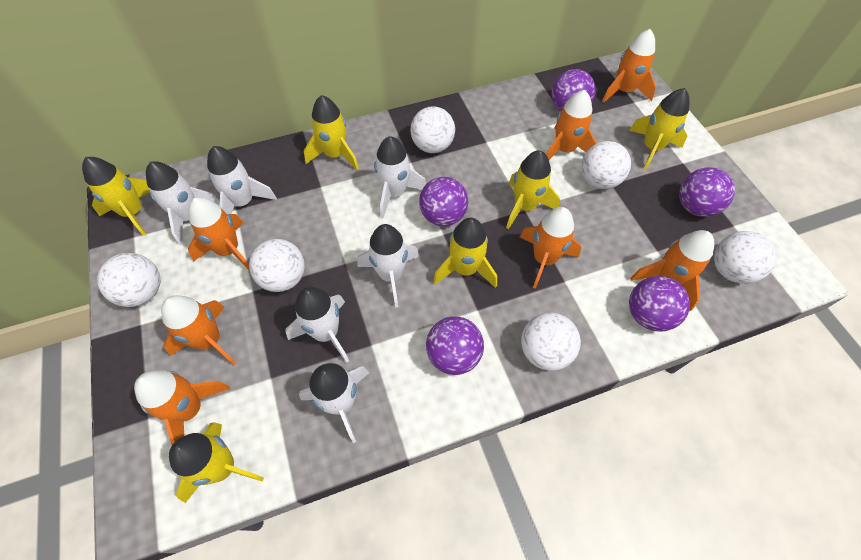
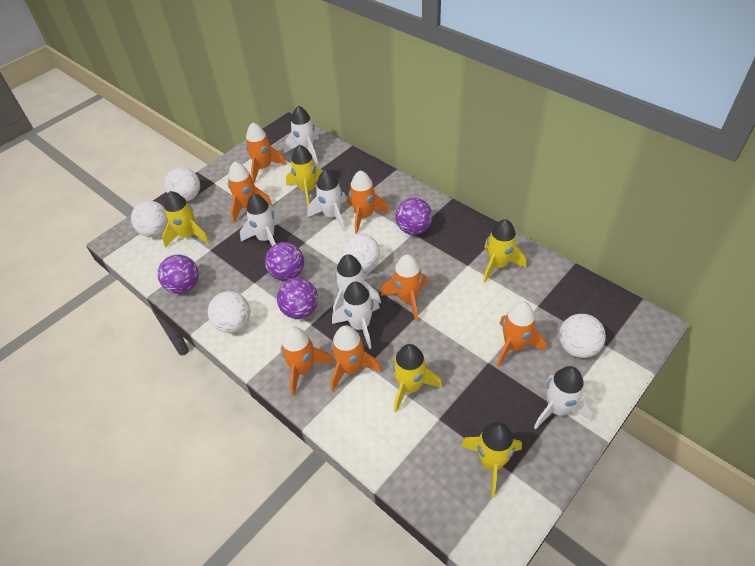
purple ball: 5 -> 4
white ball: 6 -> 5
yellow rocket: 6 -> 5

